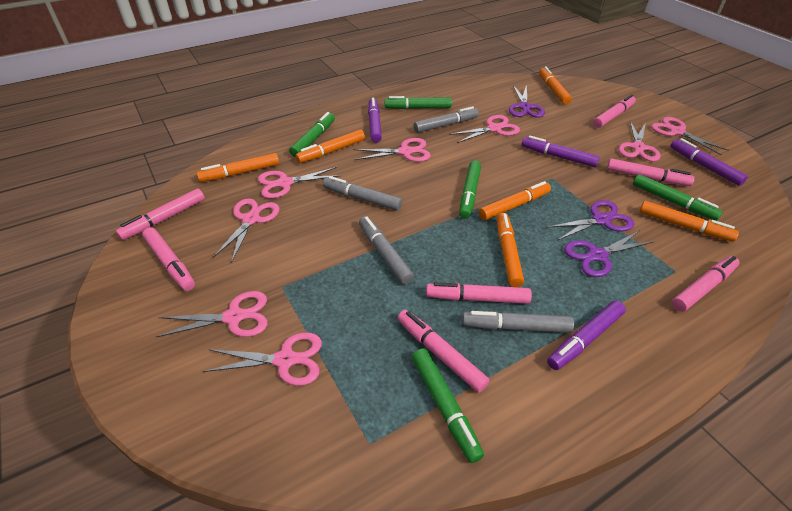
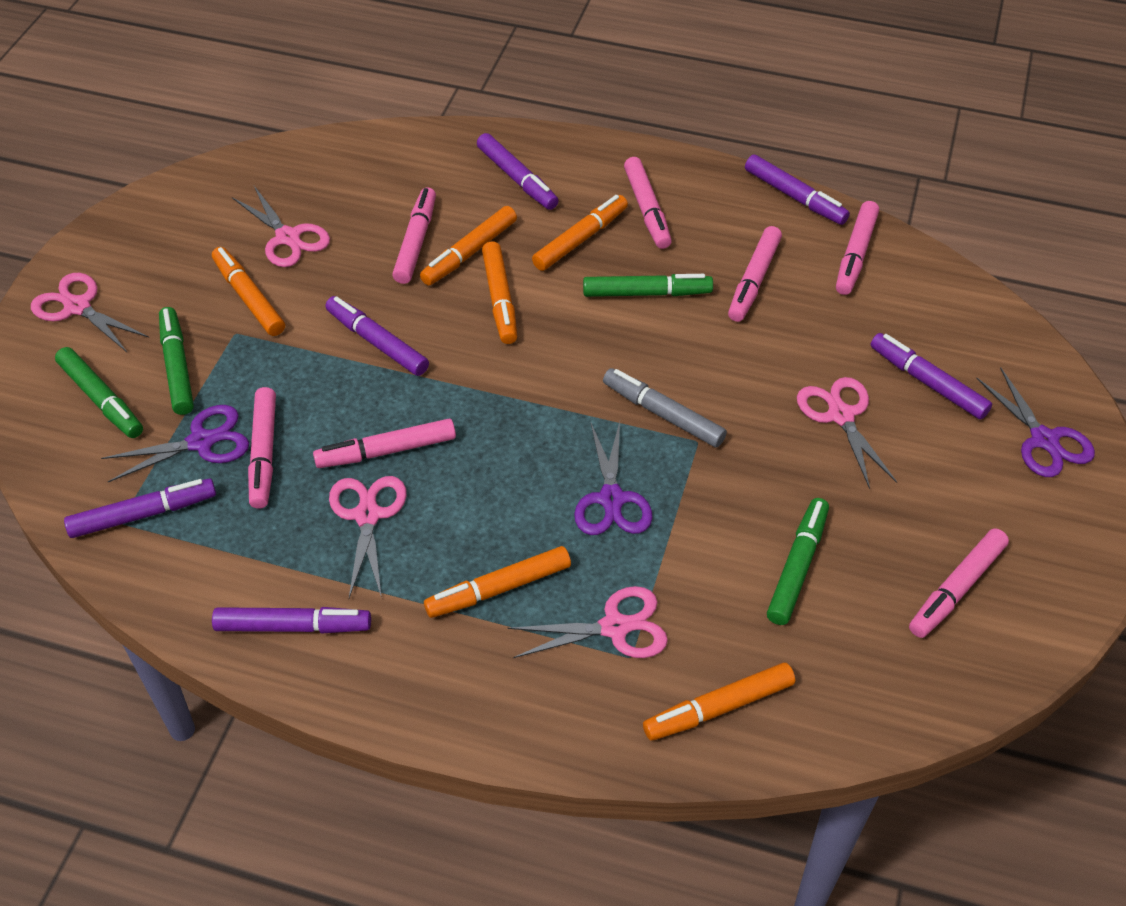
green marker: 5 -> 4
grey marker: 4 -> 1
pink scissors: 8 -> 5
purple marker: 4 -> 6

